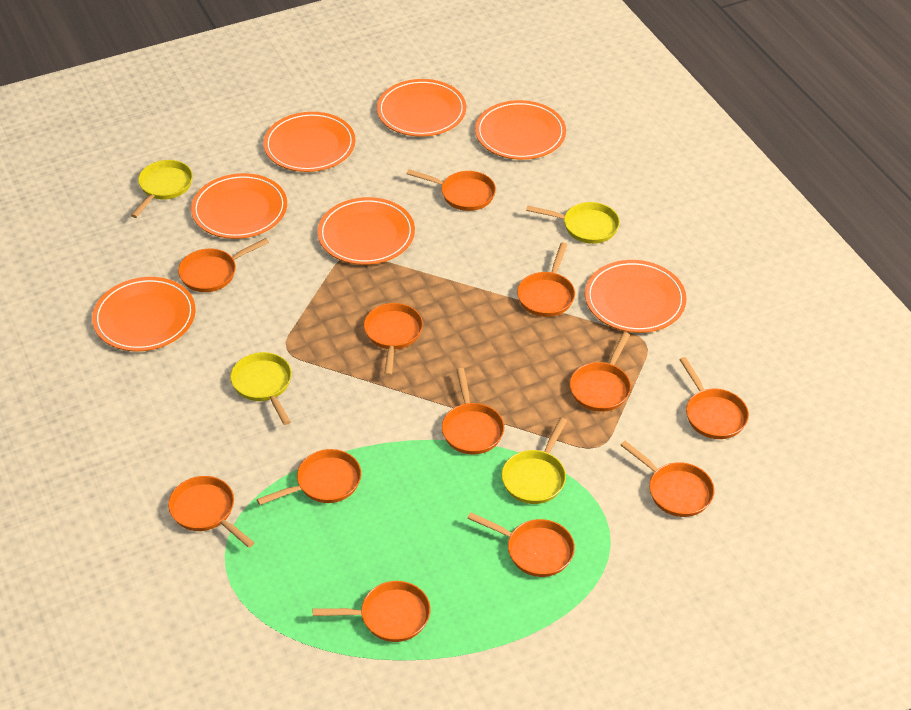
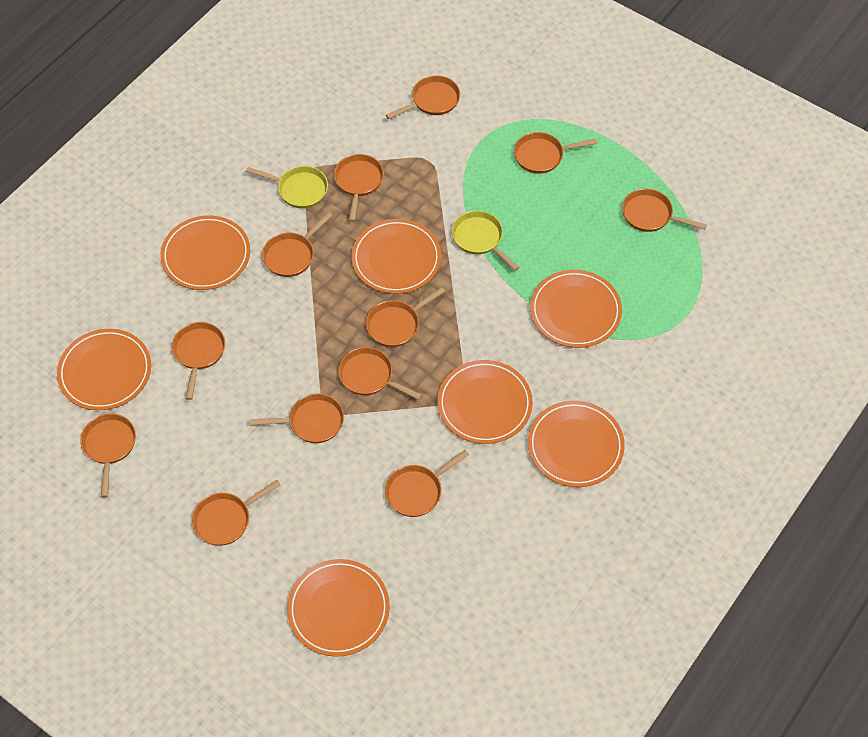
yellow pan: 4 -> 2

